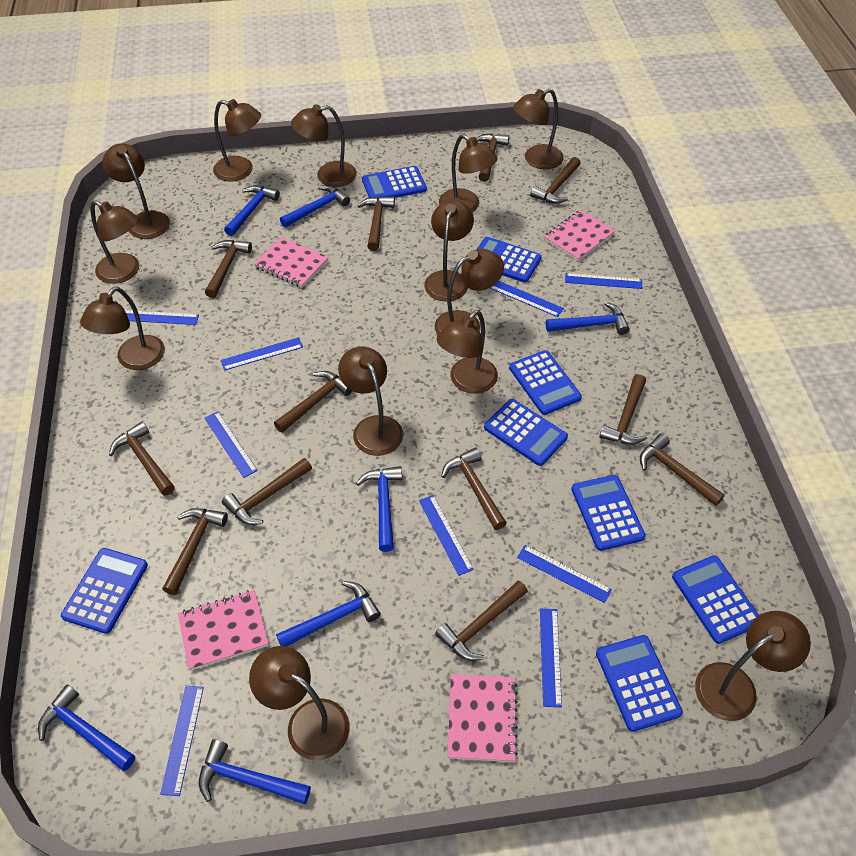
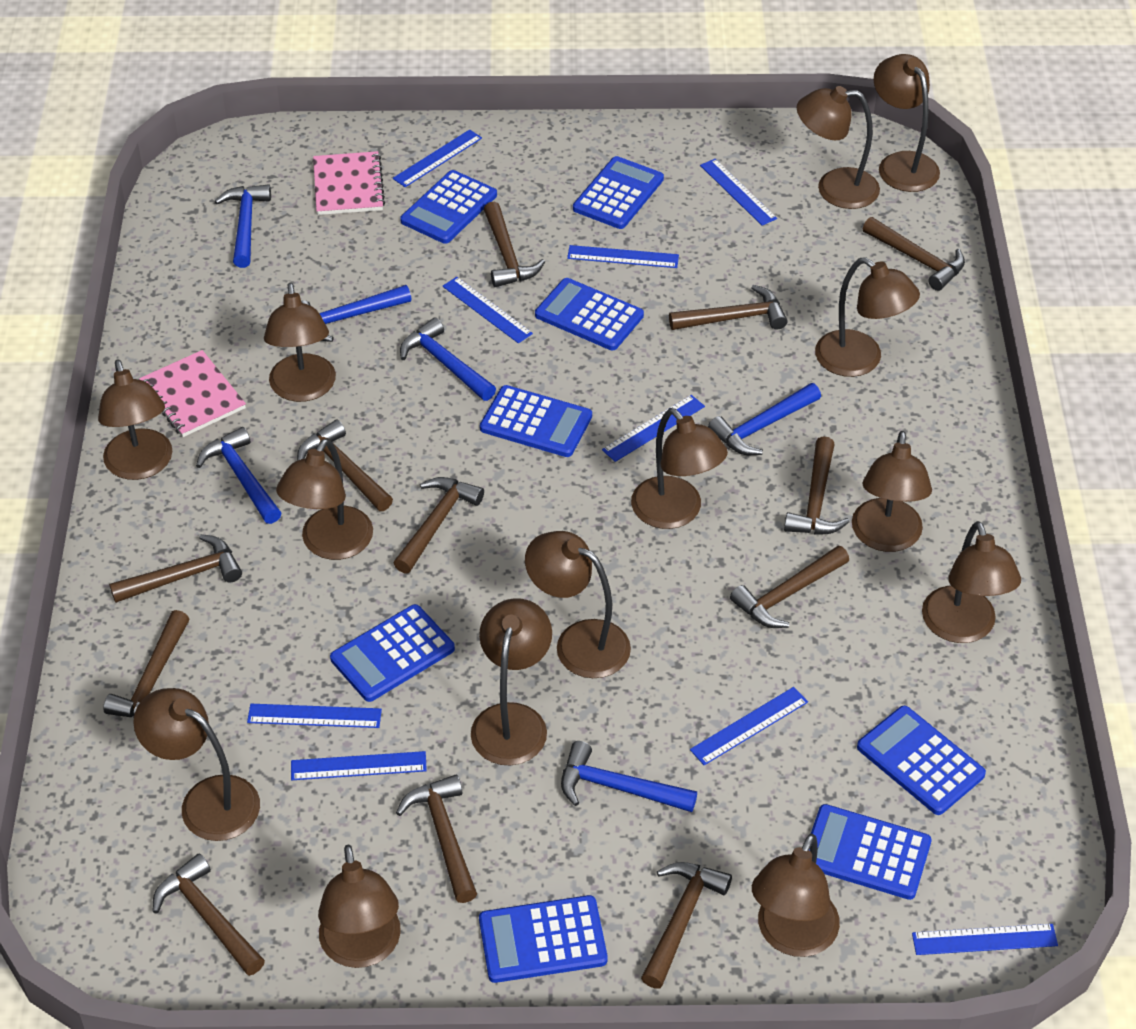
blue hammer: 7 -> 6
brown lamp: 13 -> 14
pink notebook: 4 -> 2

